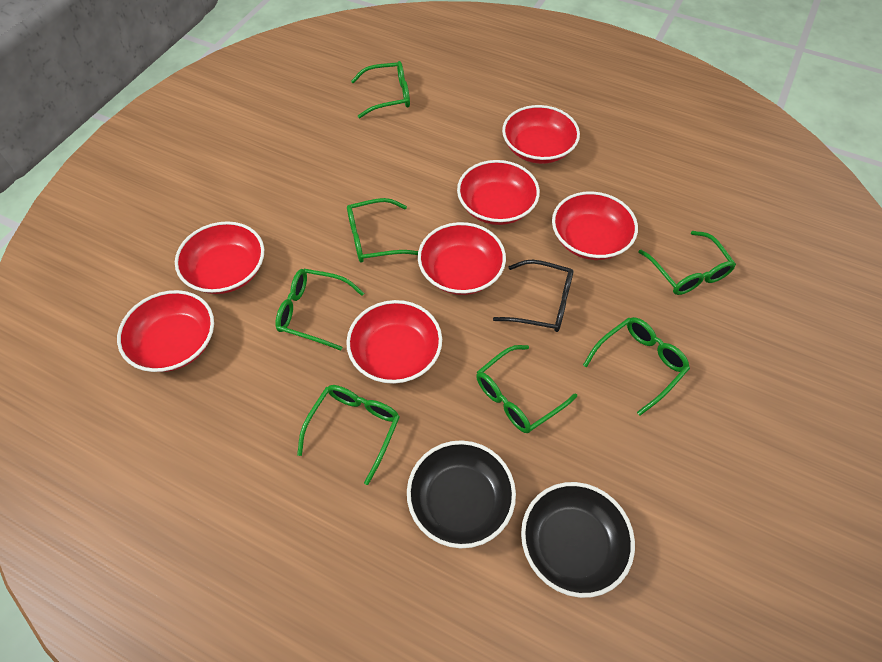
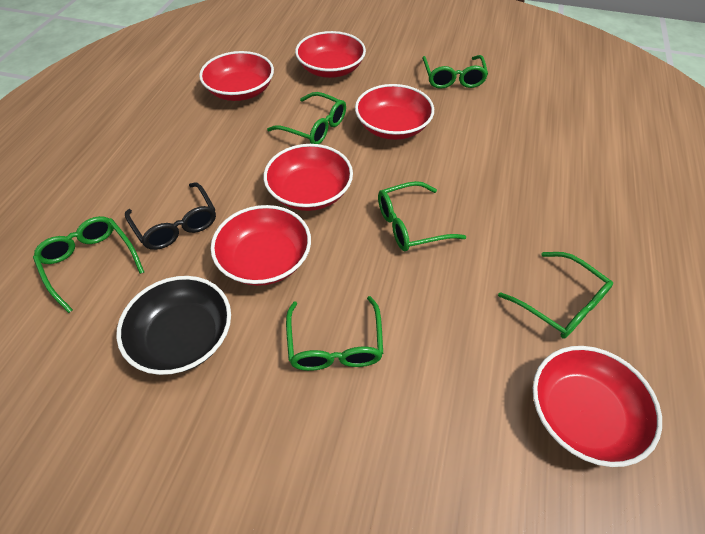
black bowl: 2 -> 1
green glasses: 7 -> 6
red bowl: 7 -> 6

